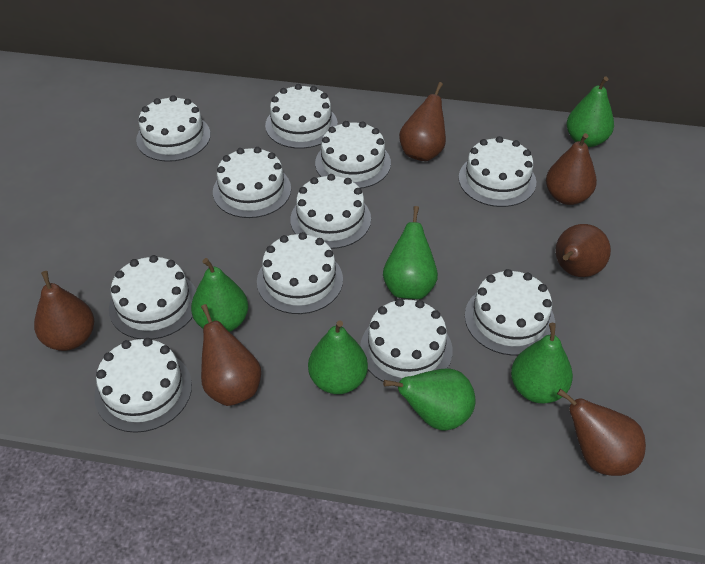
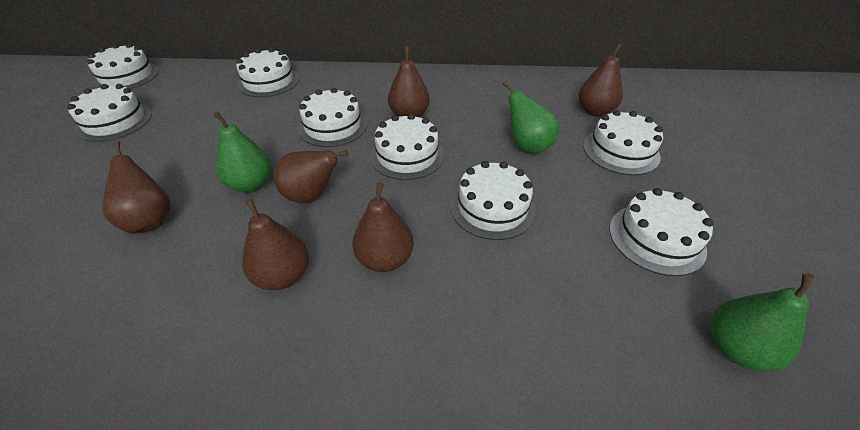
green pear: 6 -> 3
white cake: 11 -> 8

